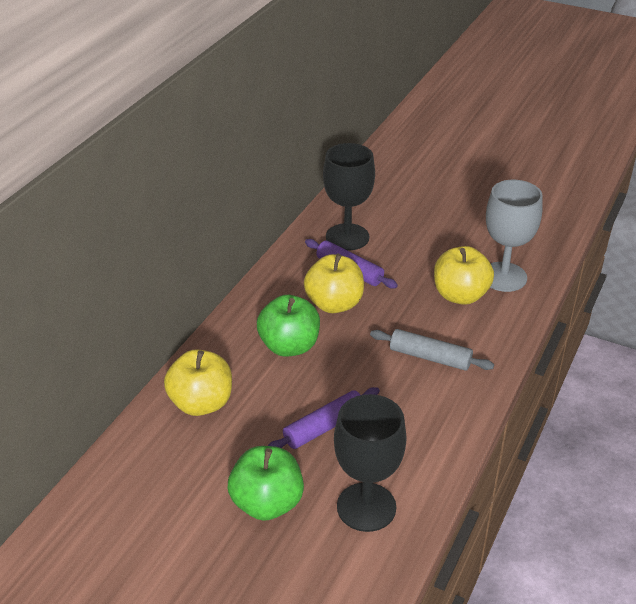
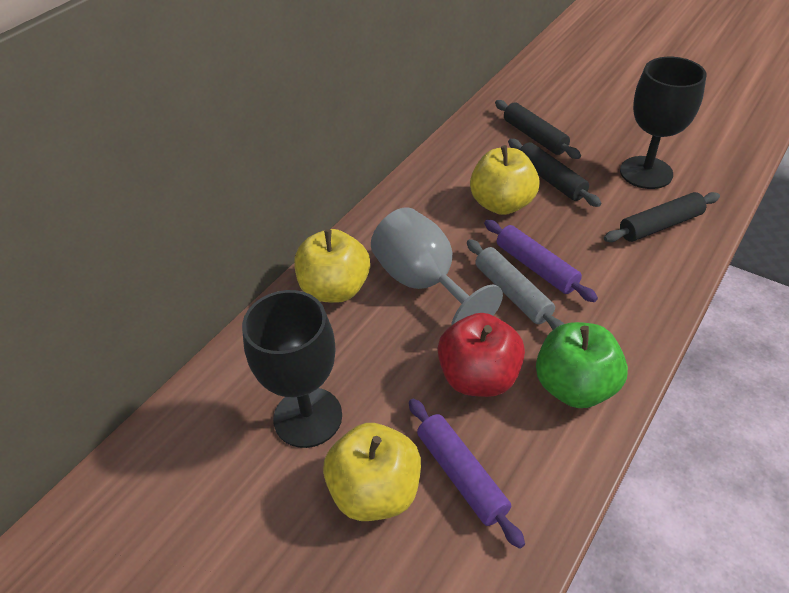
black rolling pin: 0 -> 3
green apple: 2 -> 1
red apple: 0 -> 1

